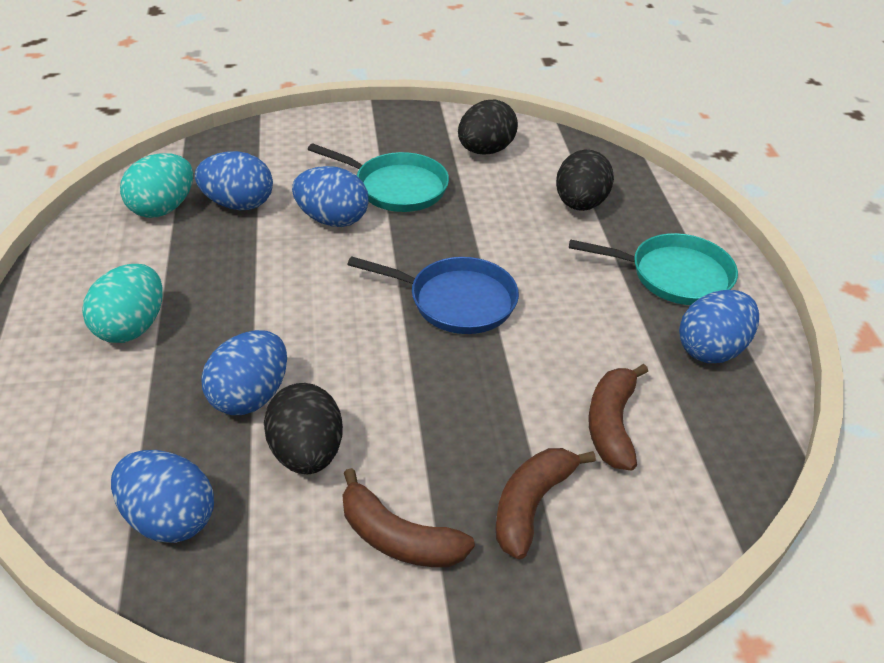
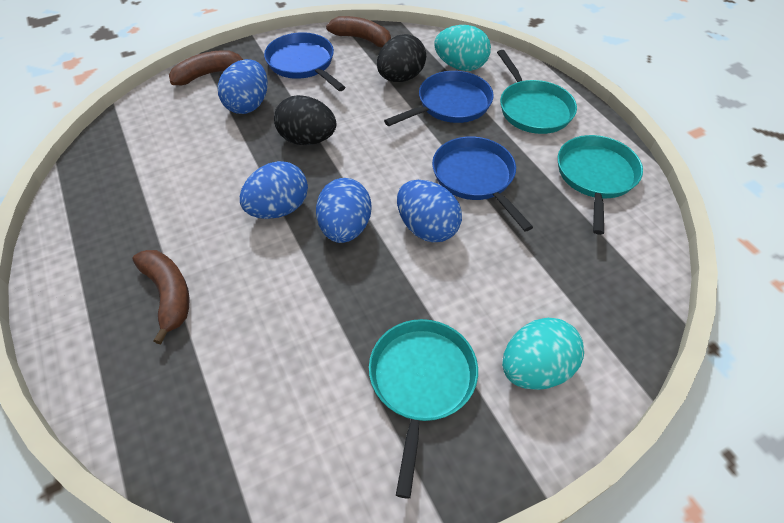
black egg: 3 -> 2
blue egg: 5 -> 4
blue pan: 1 -> 3
turquoise pan: 2 -> 3

